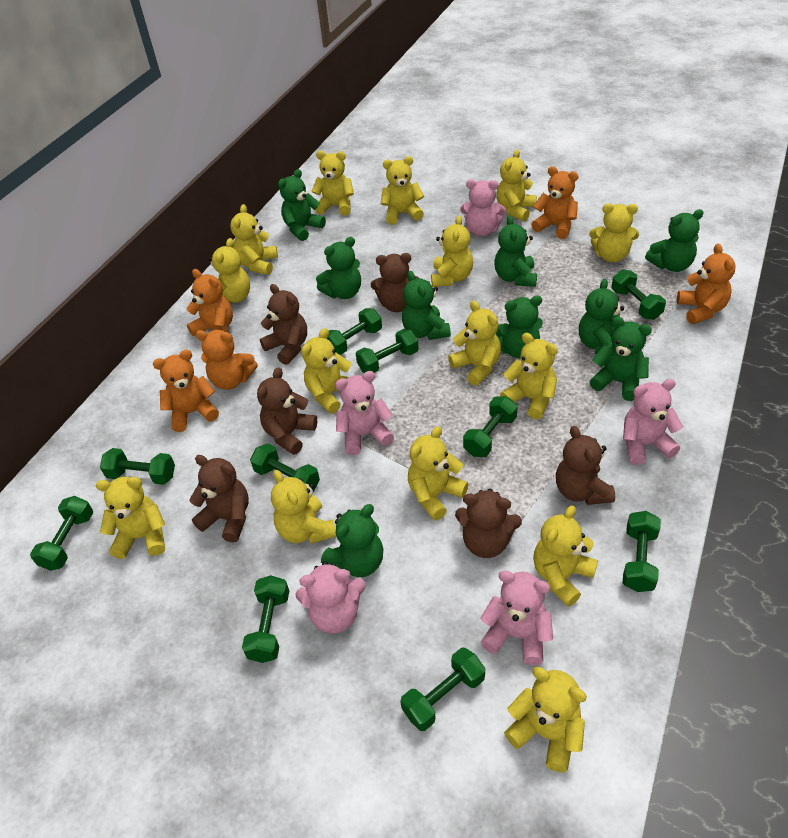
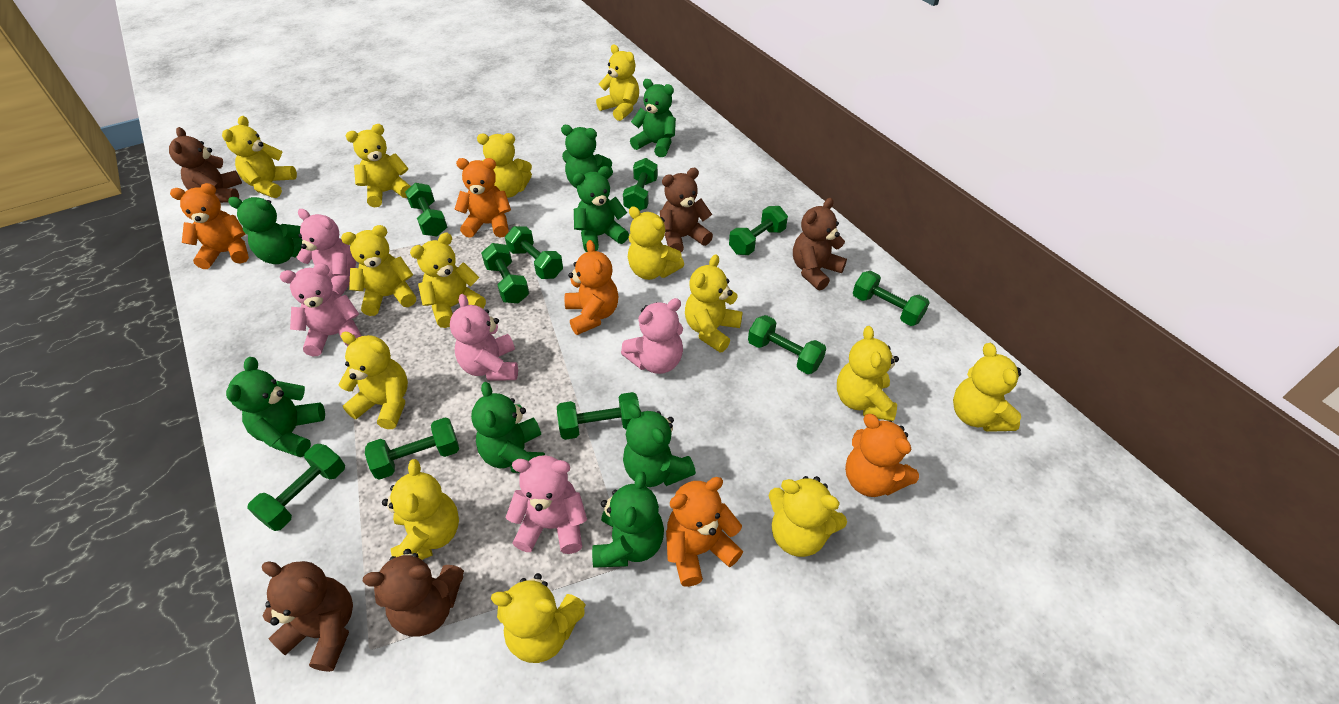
brown teddy bear: 6 -> 5
green teddy bear: 9 -> 8
yellow teddy bear: 15 -> 14

